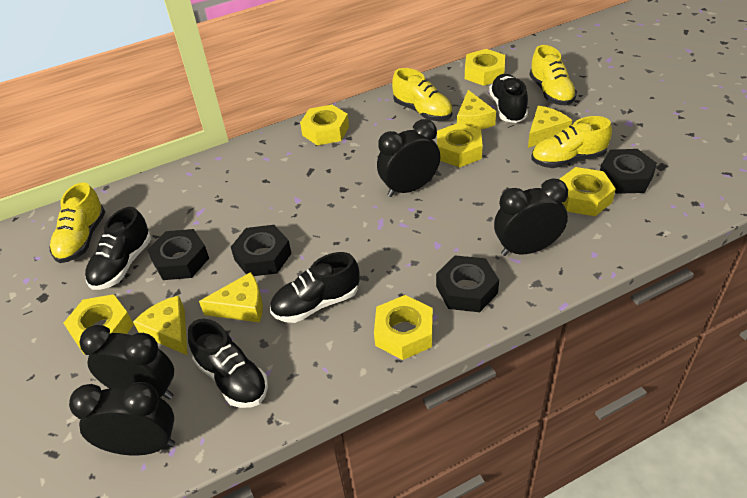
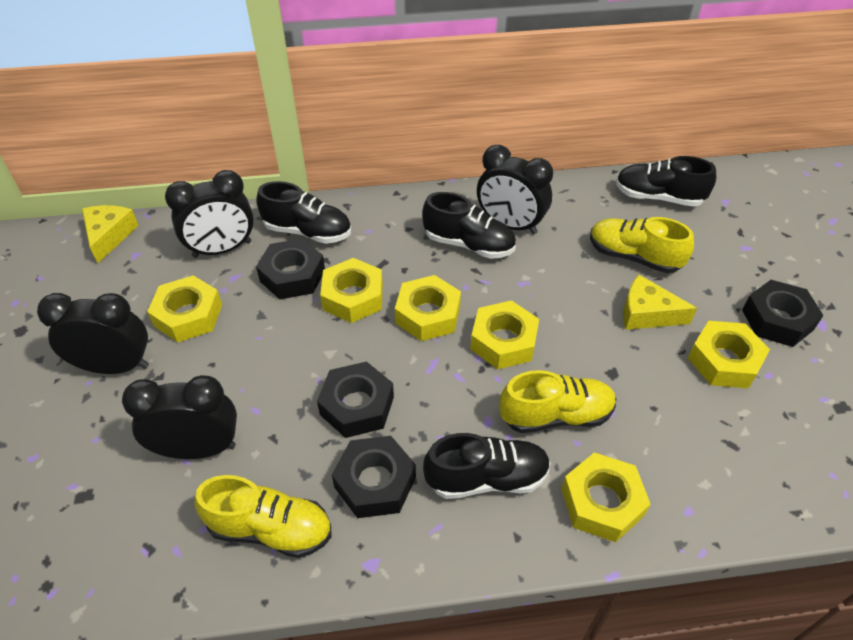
yellow cheese: 4 -> 2
yellow shoe: 4 -> 3

